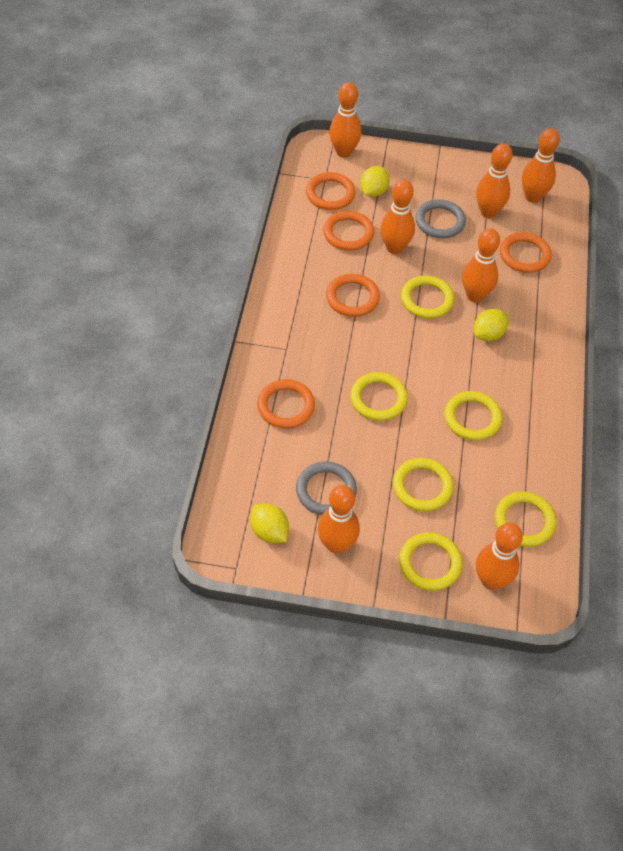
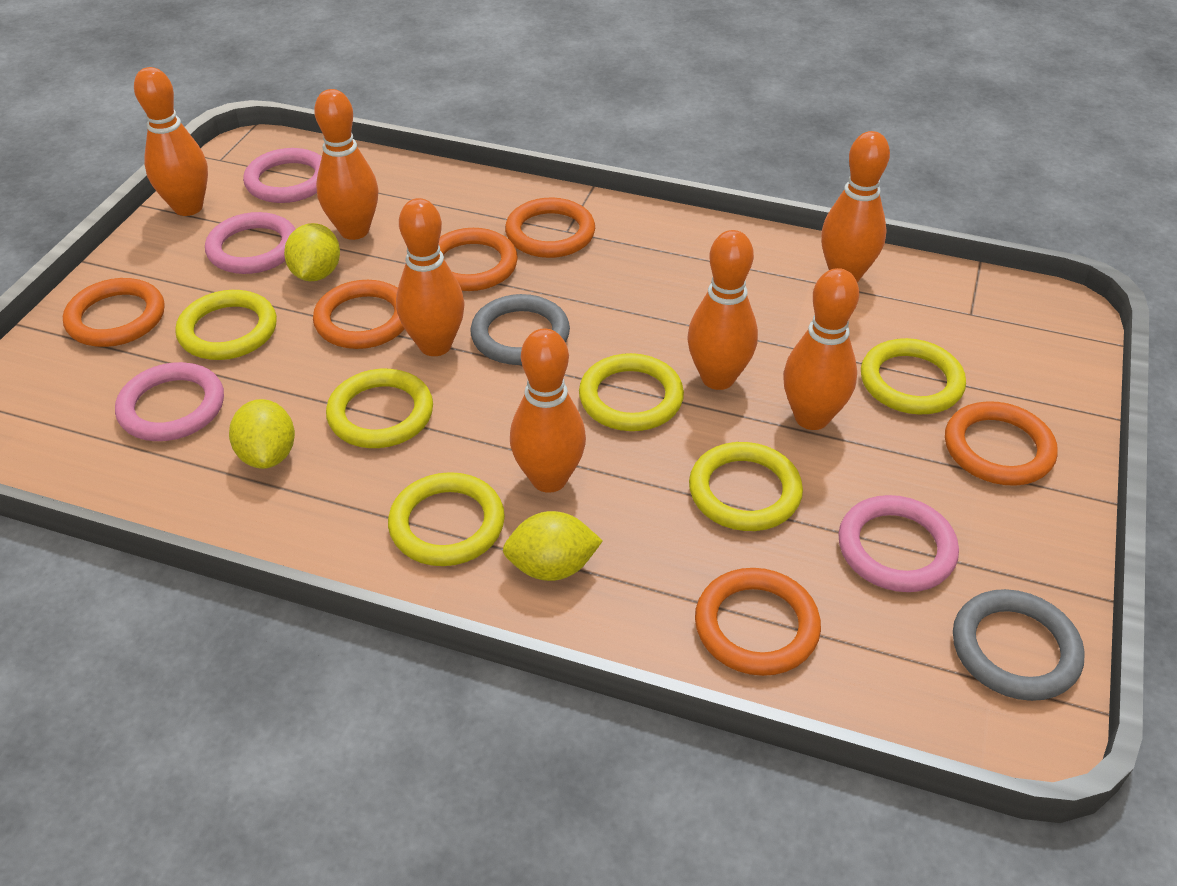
orange ring: 5 -> 6
pink ring: 0 -> 4

